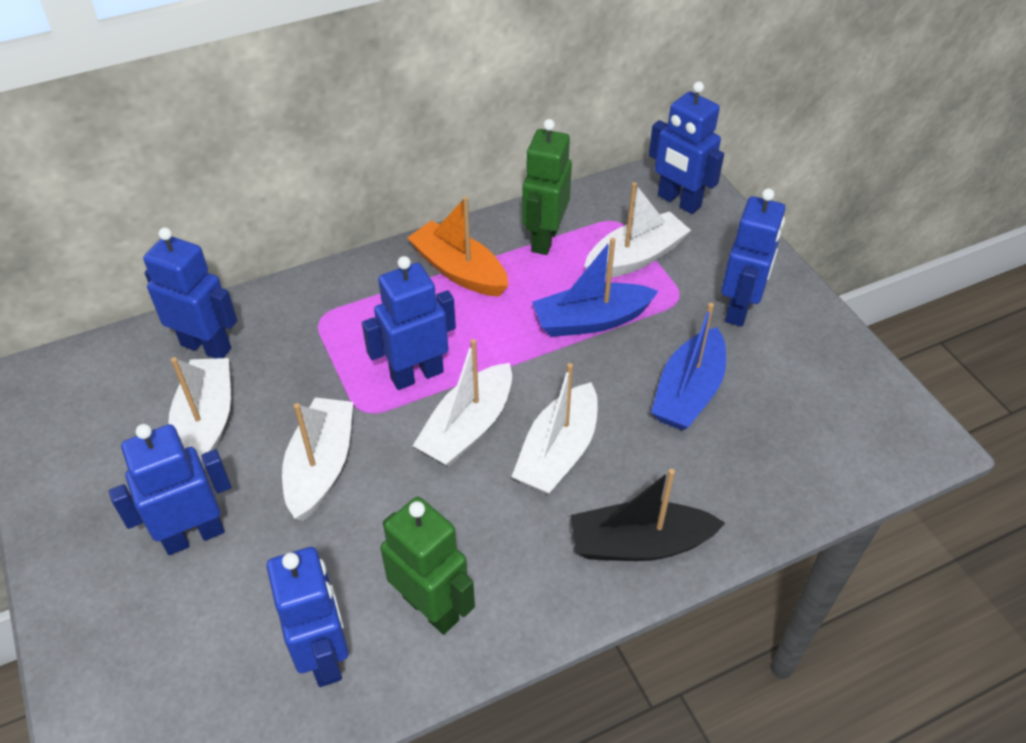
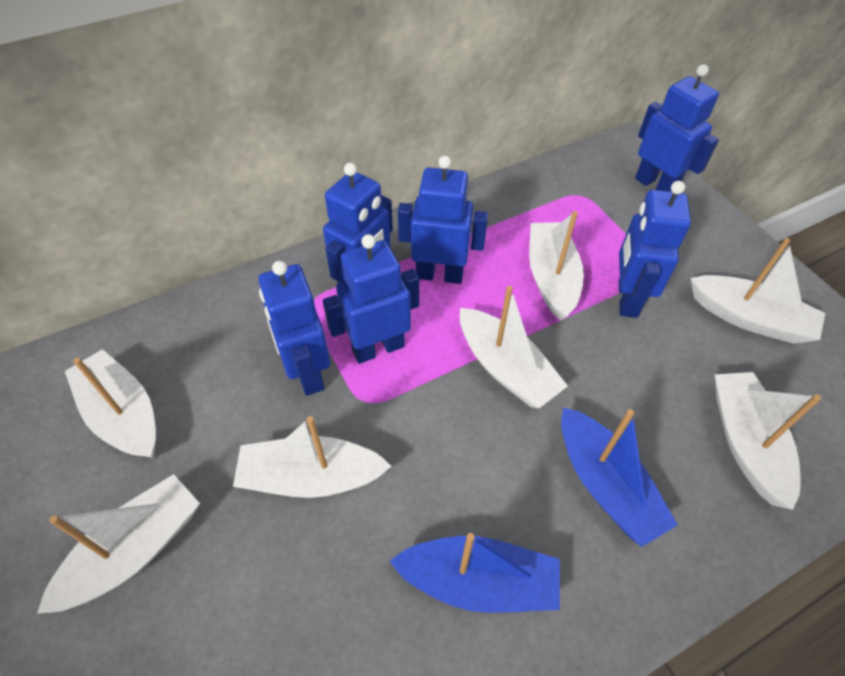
black boat: 1 -> 0
green robot: 2 -> 0
orange boat: 1 -> 0
white boat: 5 -> 7

